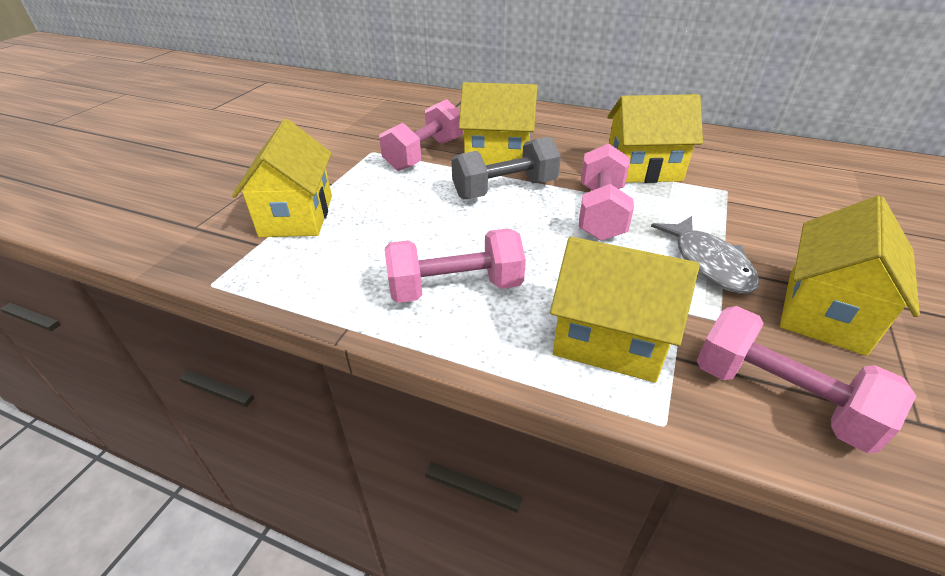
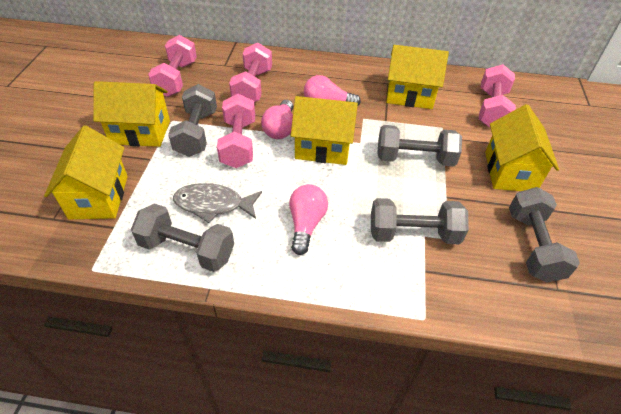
grey dumbbell: 1 -> 5
pink light bulb: 0 -> 3

